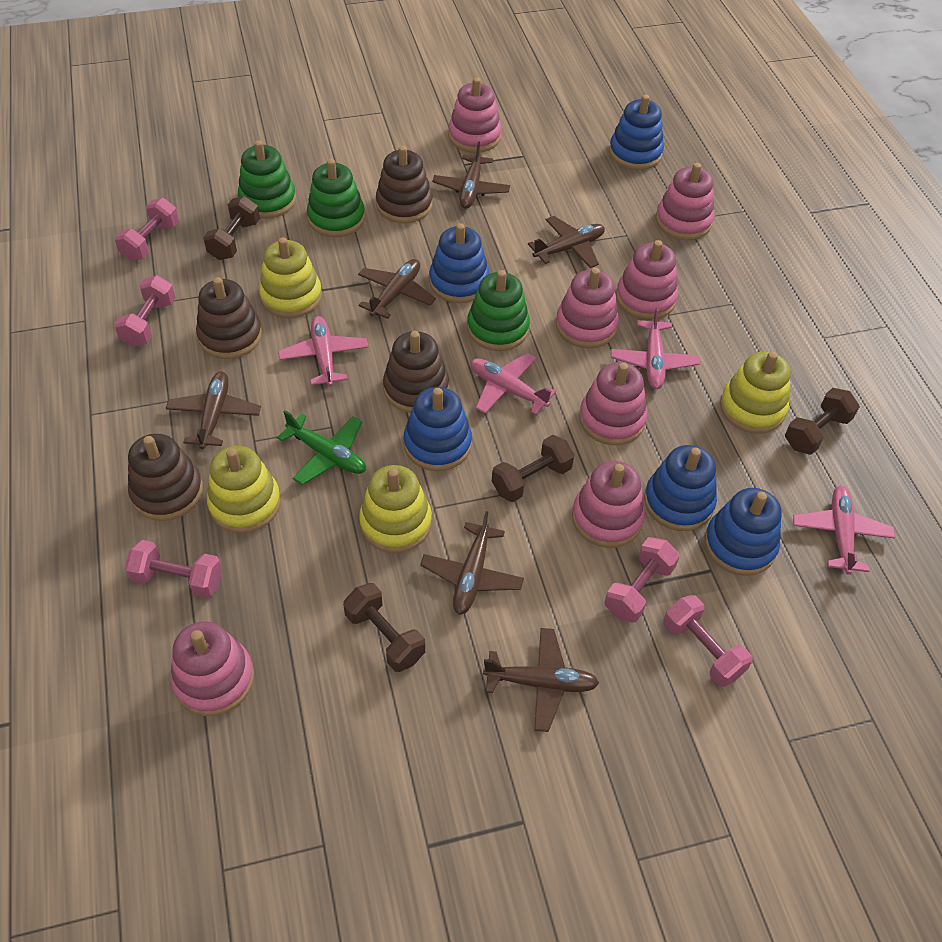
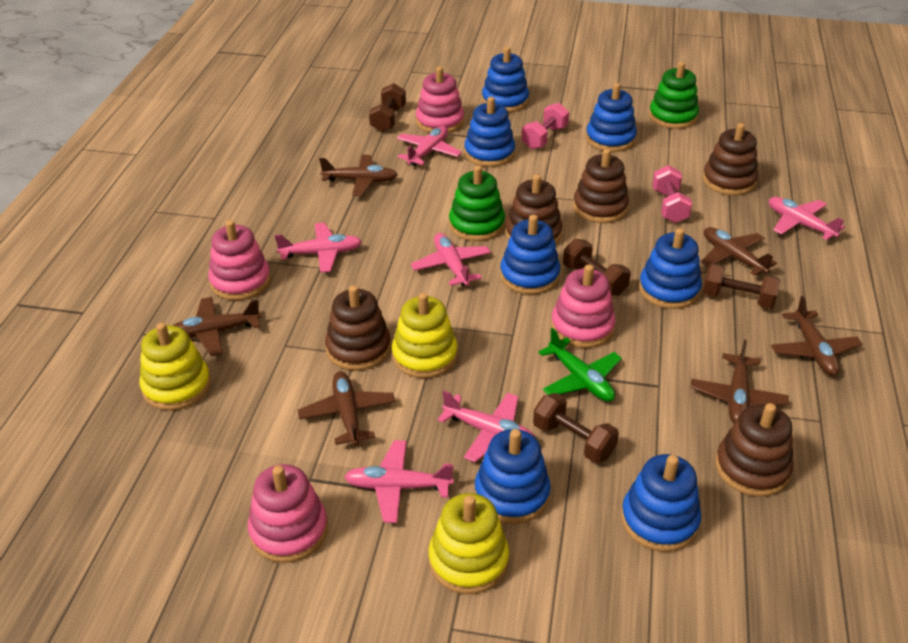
blue stacking toy: 5 -> 7
brown stacking toy: 4 -> 5
green stacking toy: 3 -> 2
pink dumbbell: 5 -> 2
pink plane: 4 -> 6
pink stacking toy: 7 -> 4
yellow stacking toy: 4 -> 3

